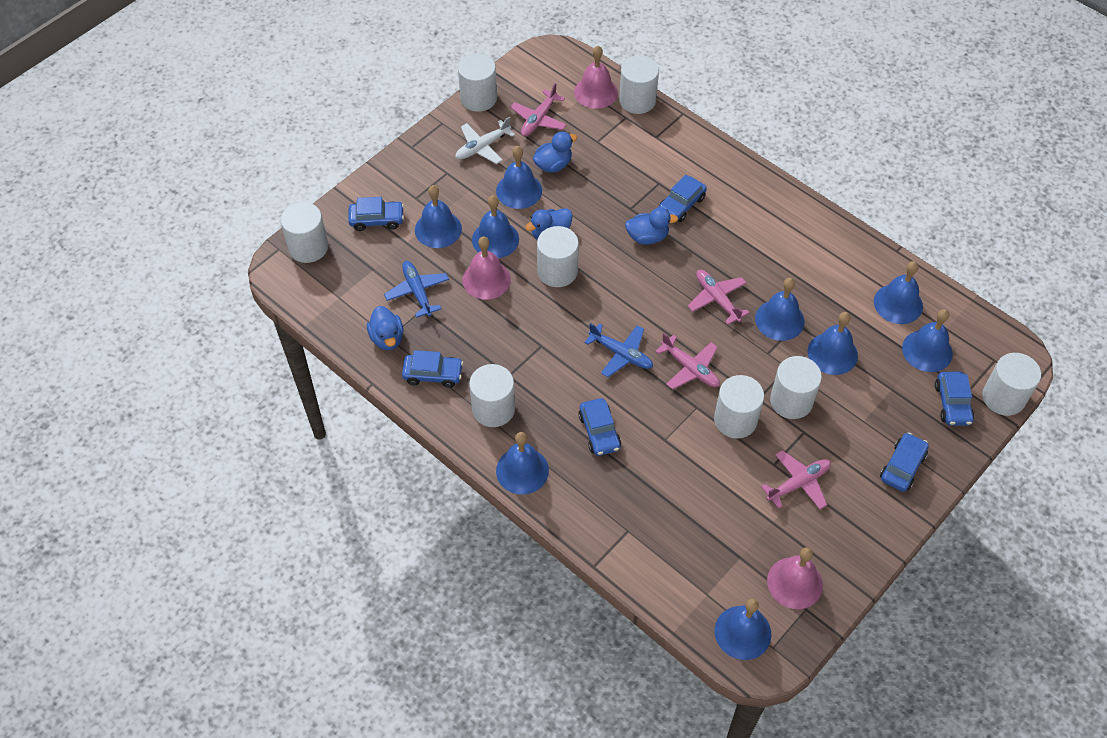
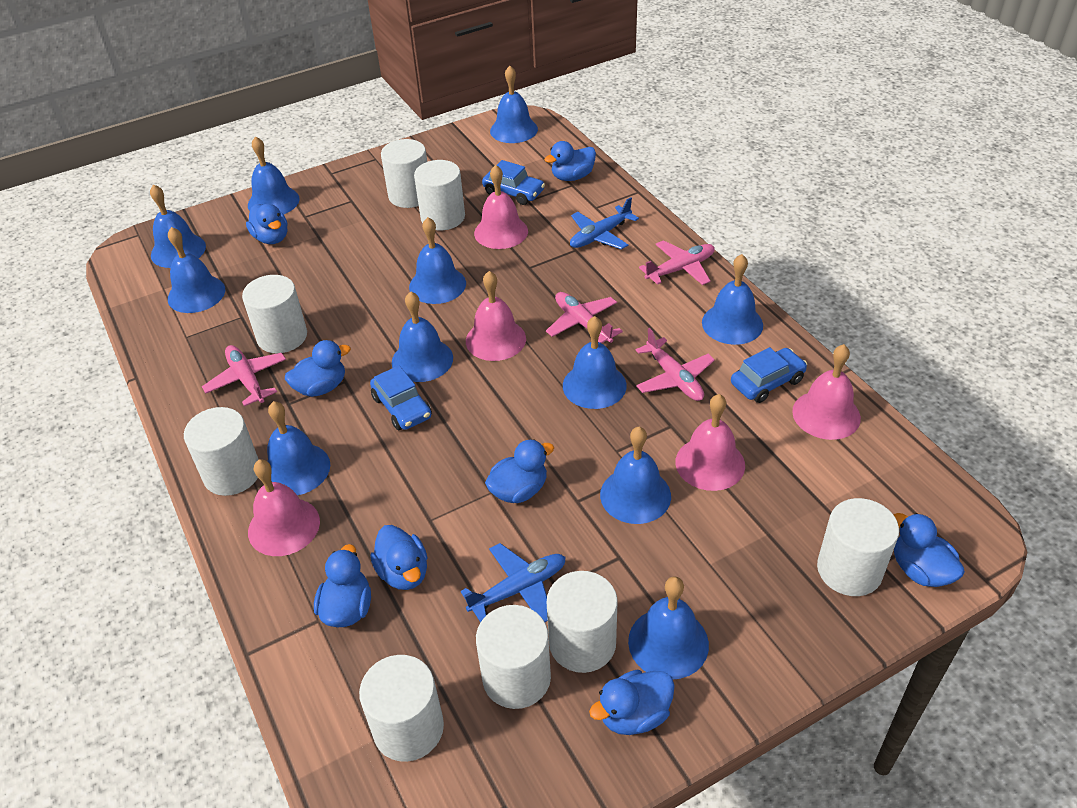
blue bell: 9 -> 11
blue car: 6 -> 3
blue duck: 4 -> 8
pink bell: 3 -> 5
white plane: 1 -> 0

